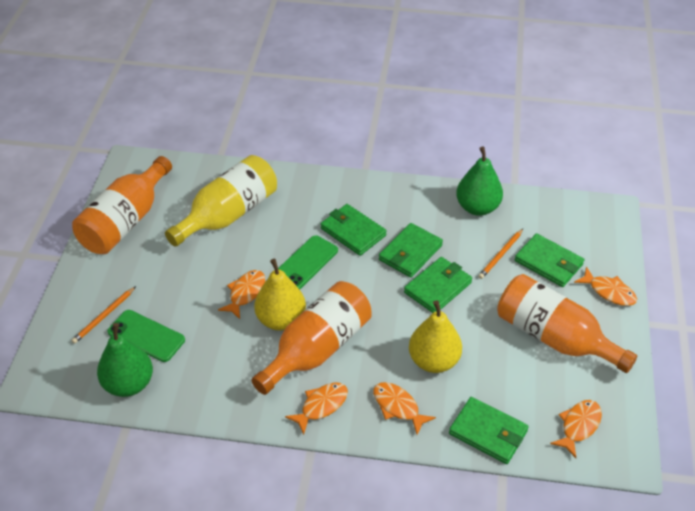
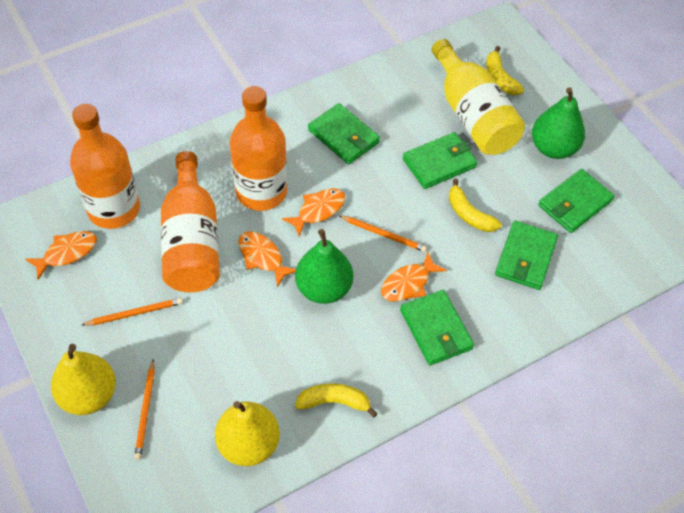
green phone: 2 -> 0
orange fish: 5 -> 4
orange pencil: 2 -> 3
yellow banana: 0 -> 3

